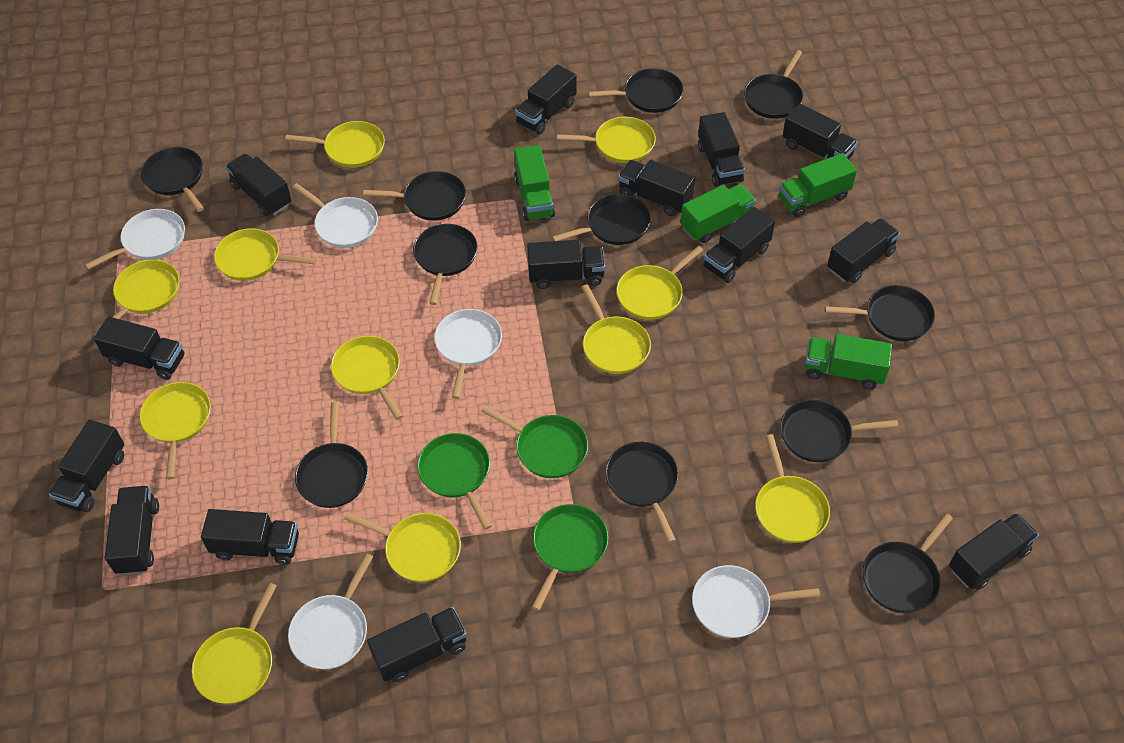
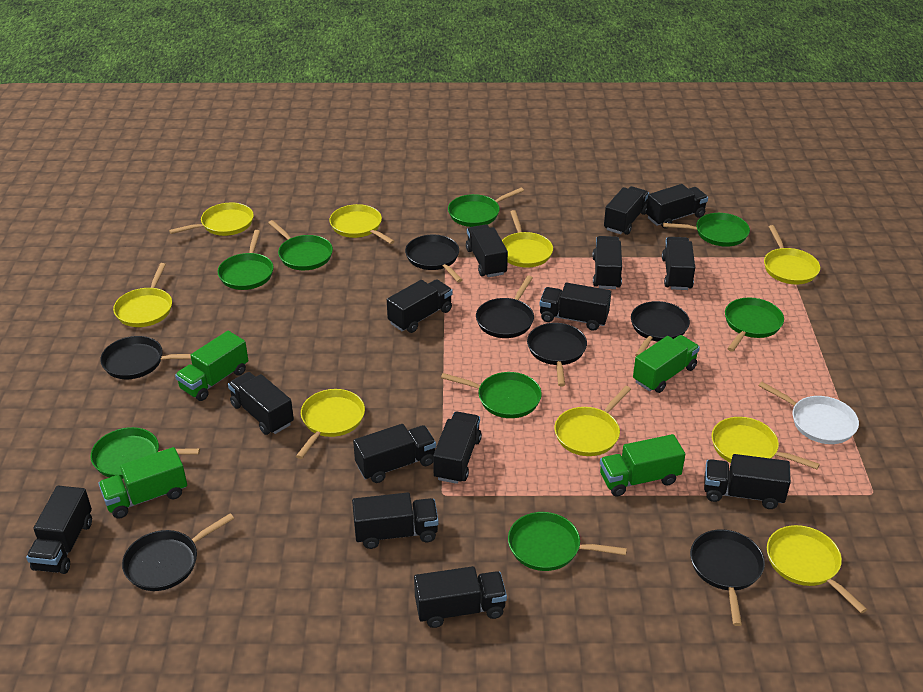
black pan: 11 -> 7
green pan: 3 -> 8
white pan: 5 -> 1
yellow pan: 11 -> 9

